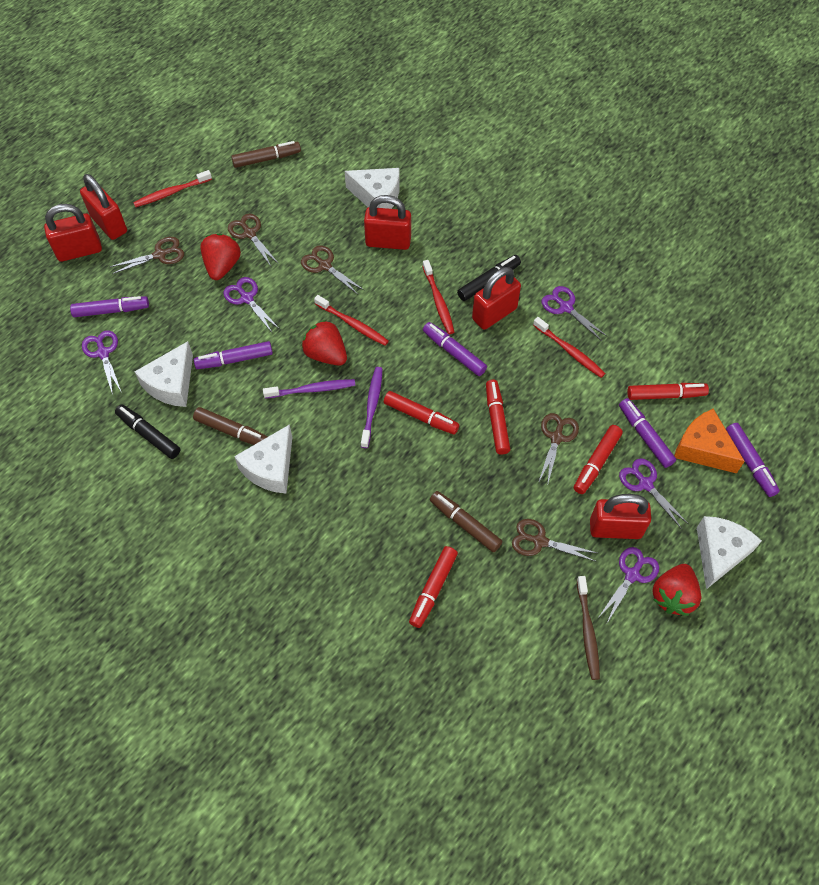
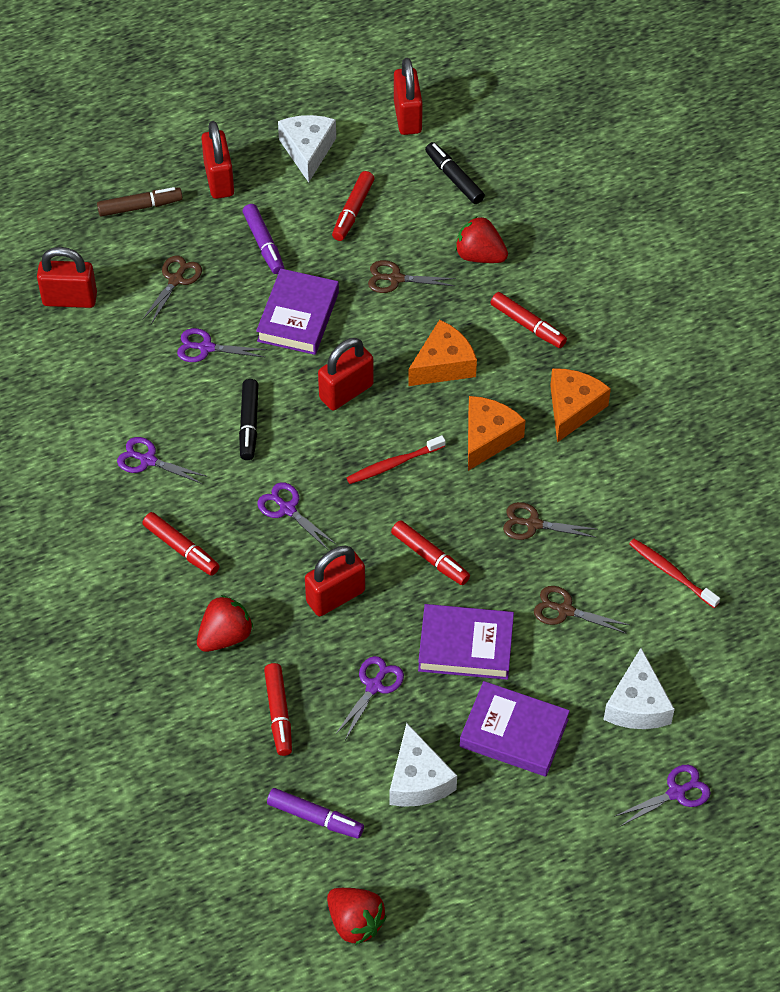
brown marker: 3 -> 1
brown scissors: 5 -> 4
brown toothbrush: 1 -> 0
orange cheese: 1 -> 3
purple book: 0 -> 3
purple marker: 5 -> 2
purple toothbrush: 2 -> 0
red toothbrush: 4 -> 2
white cheese: 4 -> 3

